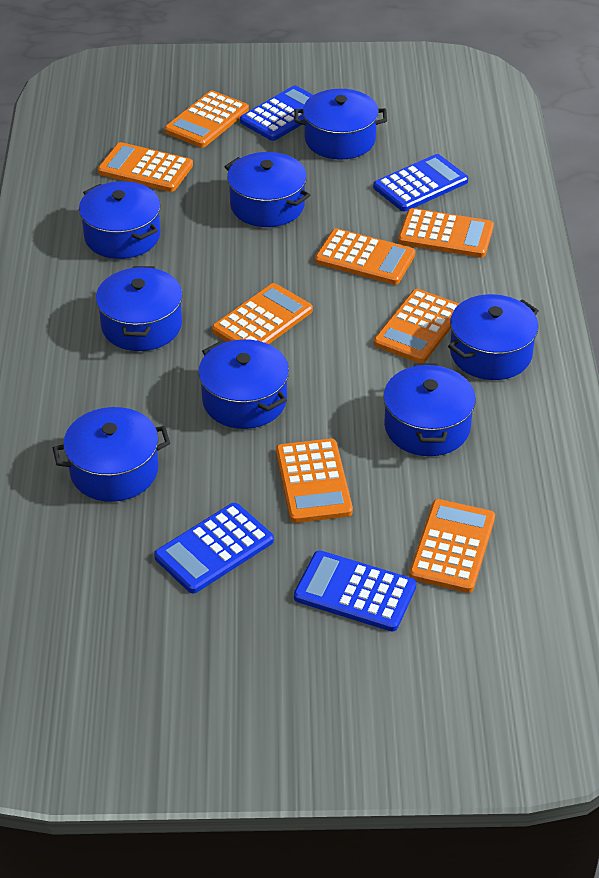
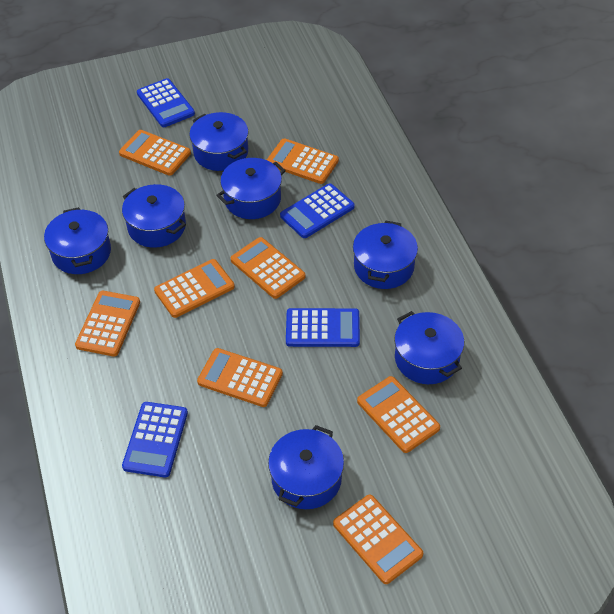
blue pot: 8 -> 7

